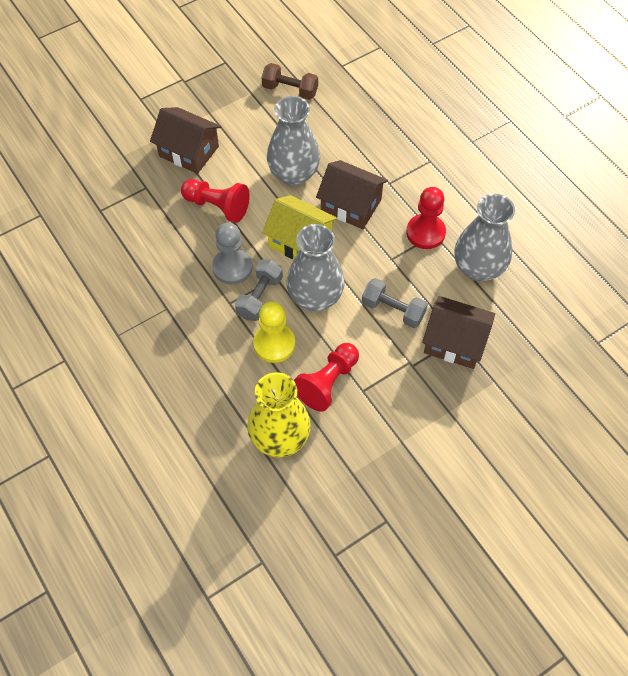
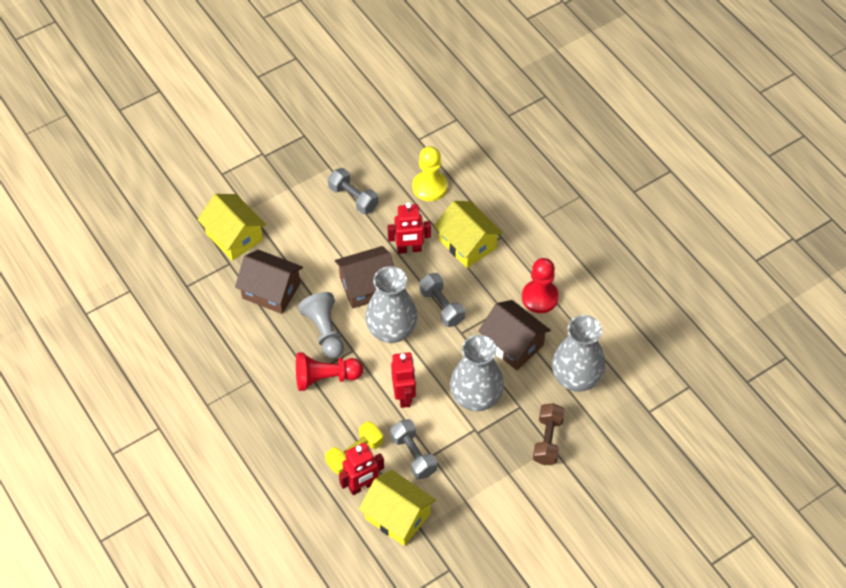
grey dumbbell: 2 -> 3
red pawn: 3 -> 2
red robot: 0 -> 3
yellow dumbbell: 0 -> 1
yellow house: 1 -> 3
yellow vase: 1 -> 0

